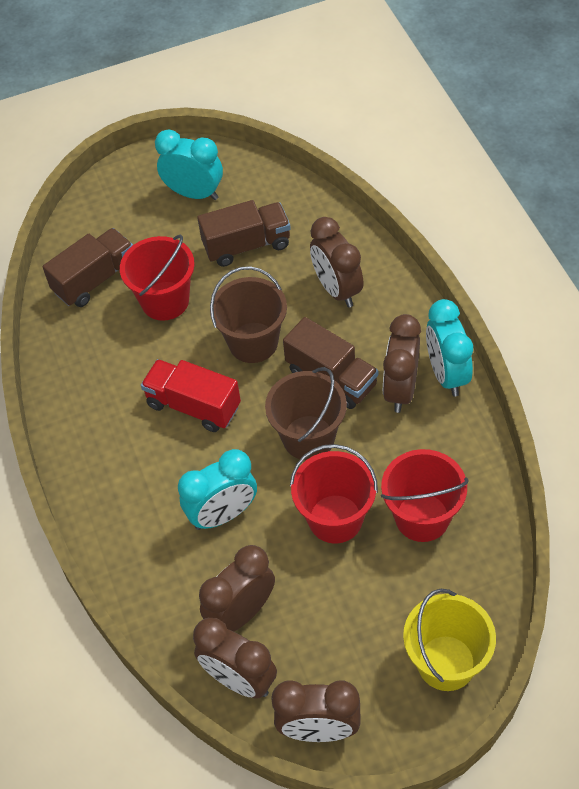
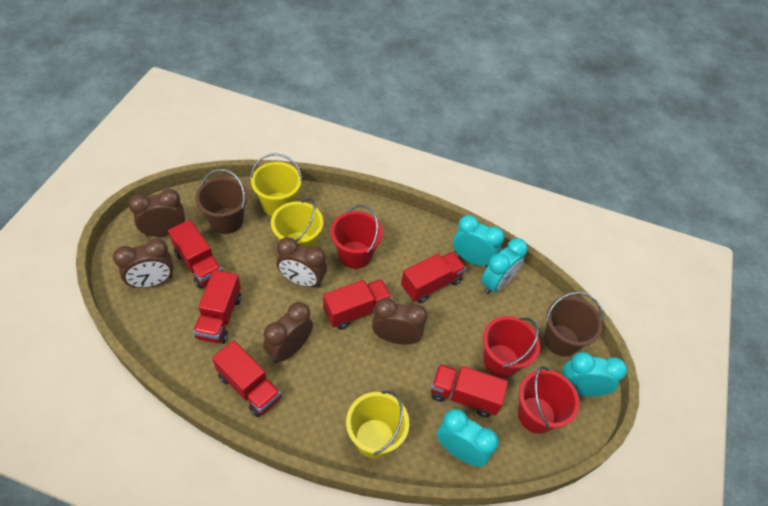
brown truck: 3 -> 0
red truck: 1 -> 6
turquoise clock: 3 -> 4
yellow bucket: 1 -> 3

